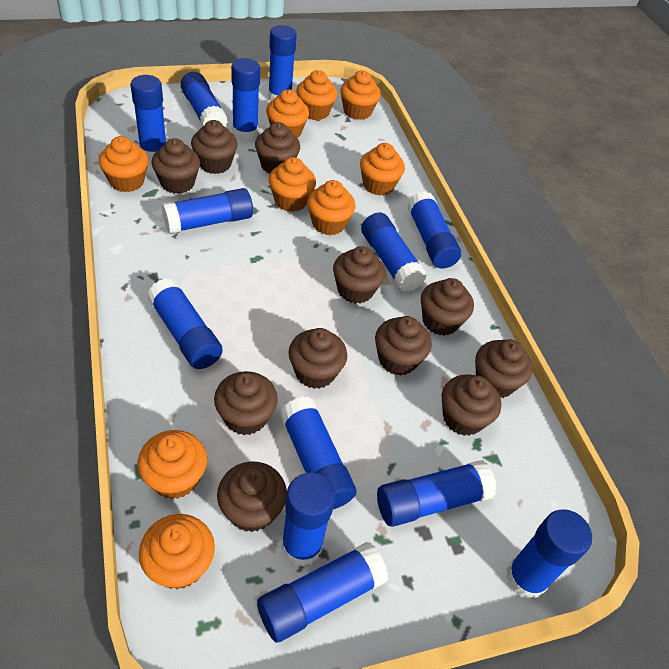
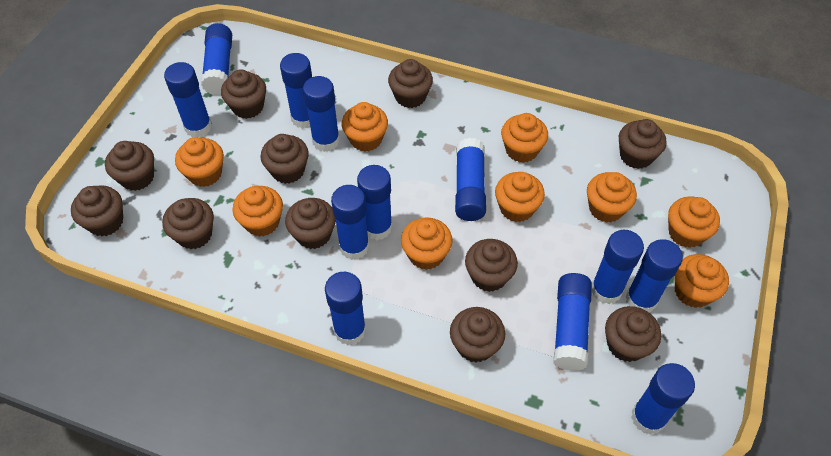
blue glue stick: 13 -> 12

